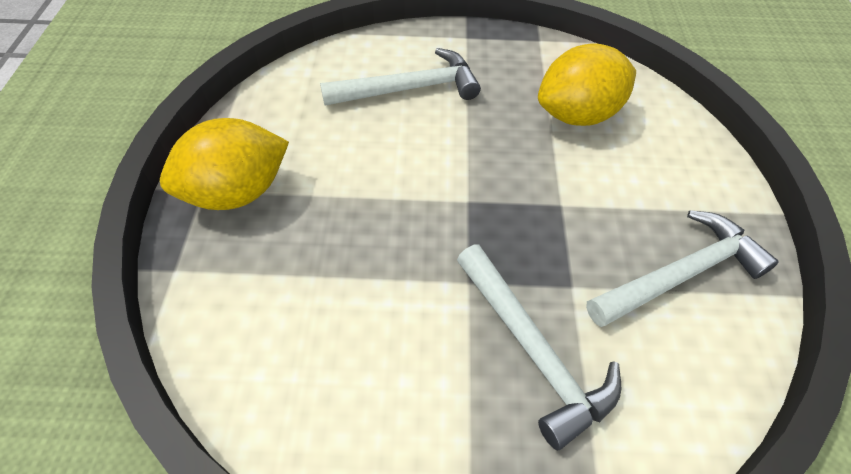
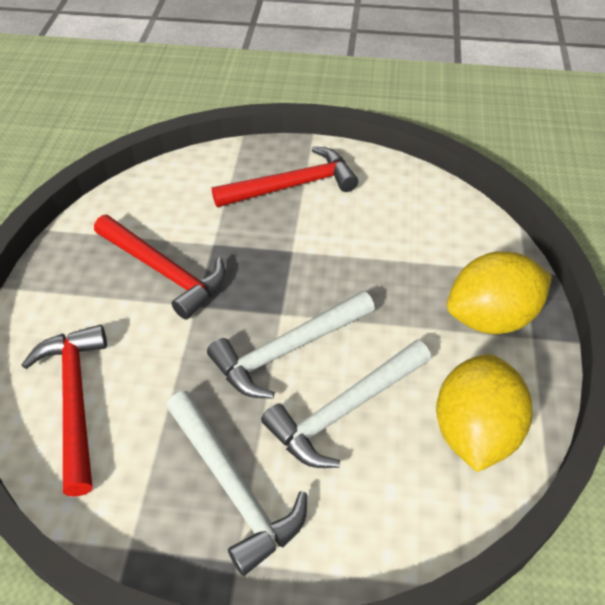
red hammer: 0 -> 3

